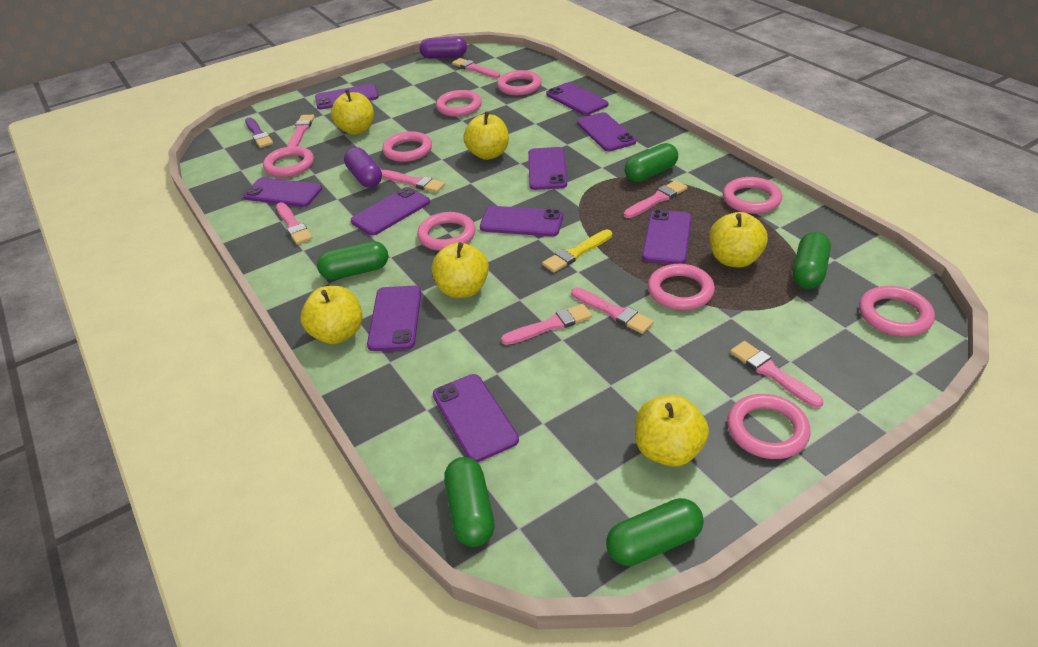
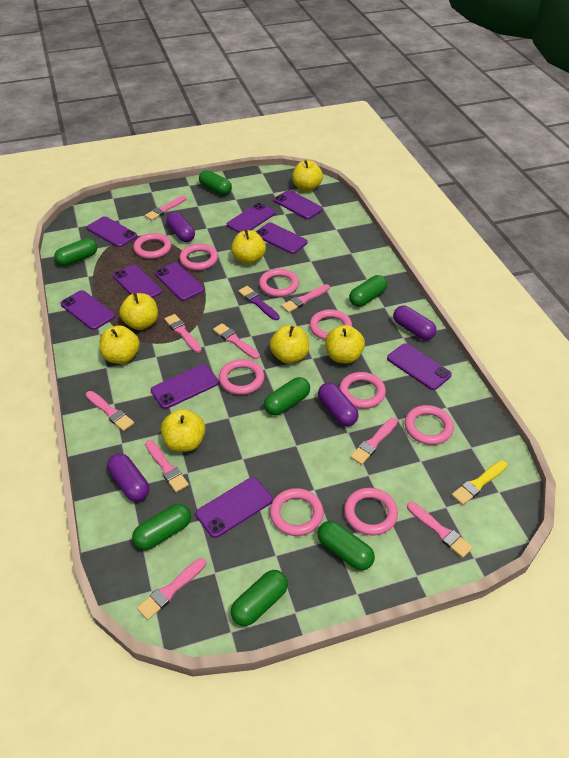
green capsule: 5 -> 7
pink brush: 8 -> 9
purple capsule: 2 -> 4
yellow apple: 6 -> 7

